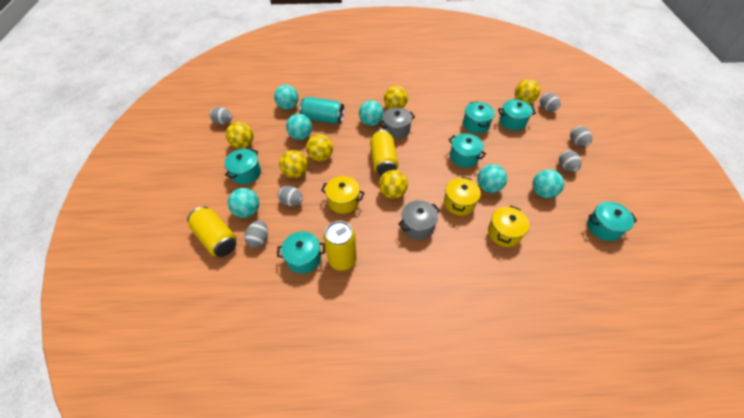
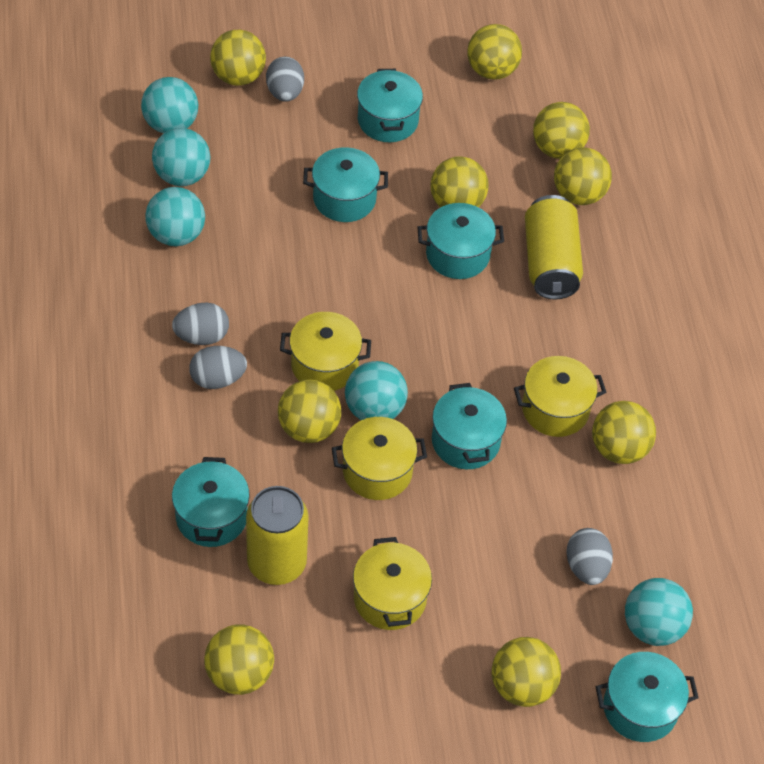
grey egg: 6 -> 4
grey pot: 2 -> 0
turquoise ball: 6 -> 5
turquoise can: 1 -> 0
yellow ball: 6 -> 9
yellow can: 3 -> 2
yellow pot: 3 -> 4

